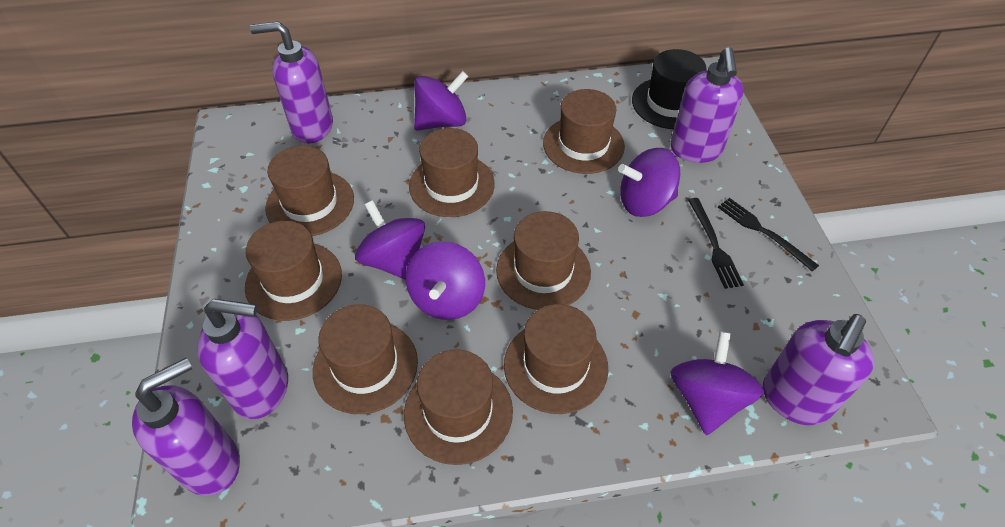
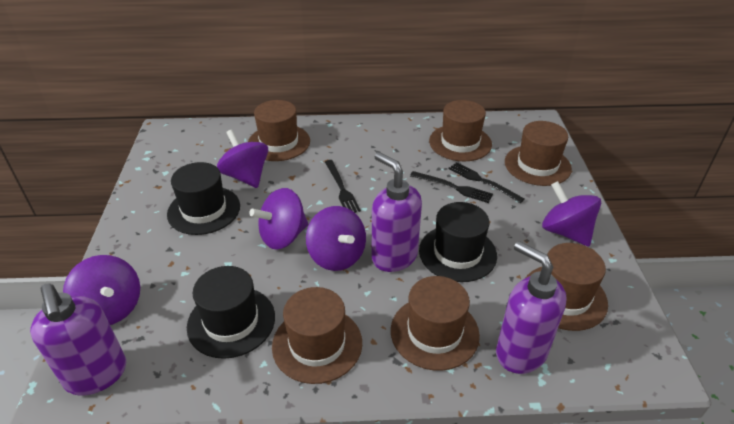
black fork: 2 -> 3
black hat: 1 -> 3
brown hat: 8 -> 6
purple soap dispenser: 5 -> 3

